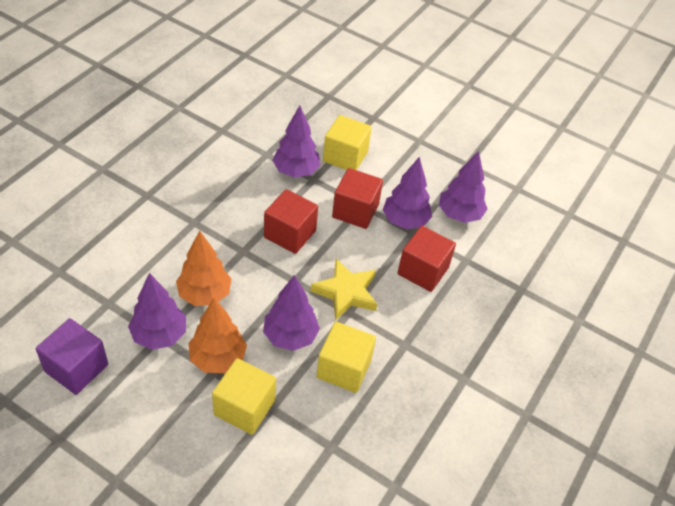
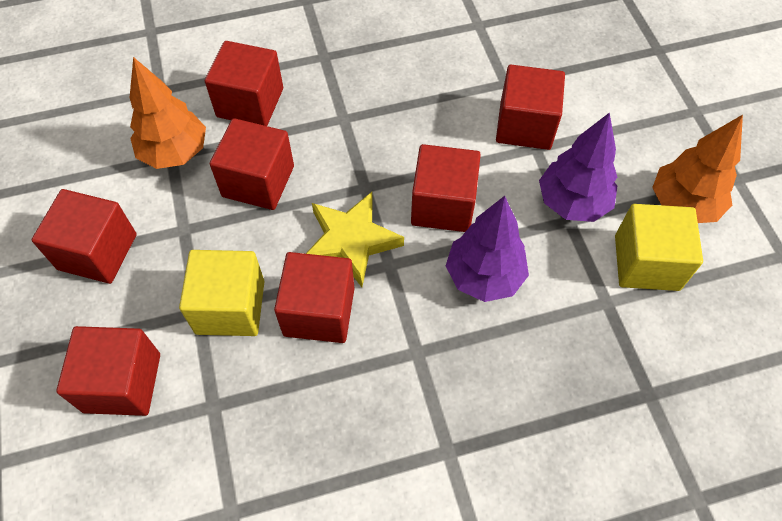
purple cube: 1 -> 0
purple tree: 5 -> 2
red cube: 3 -> 7
yellow cube: 3 -> 2

